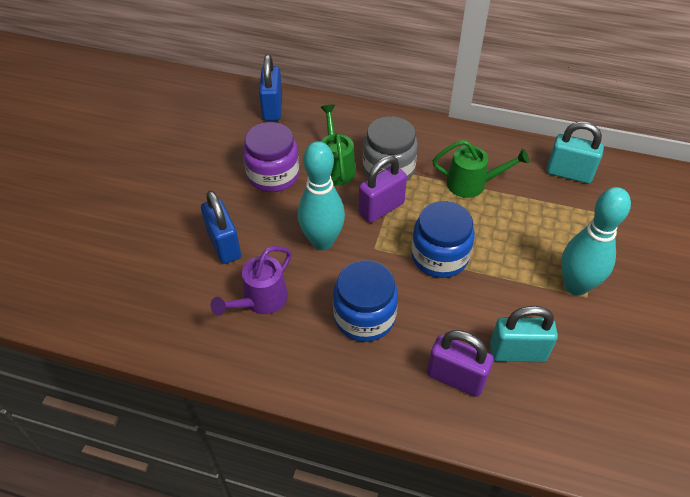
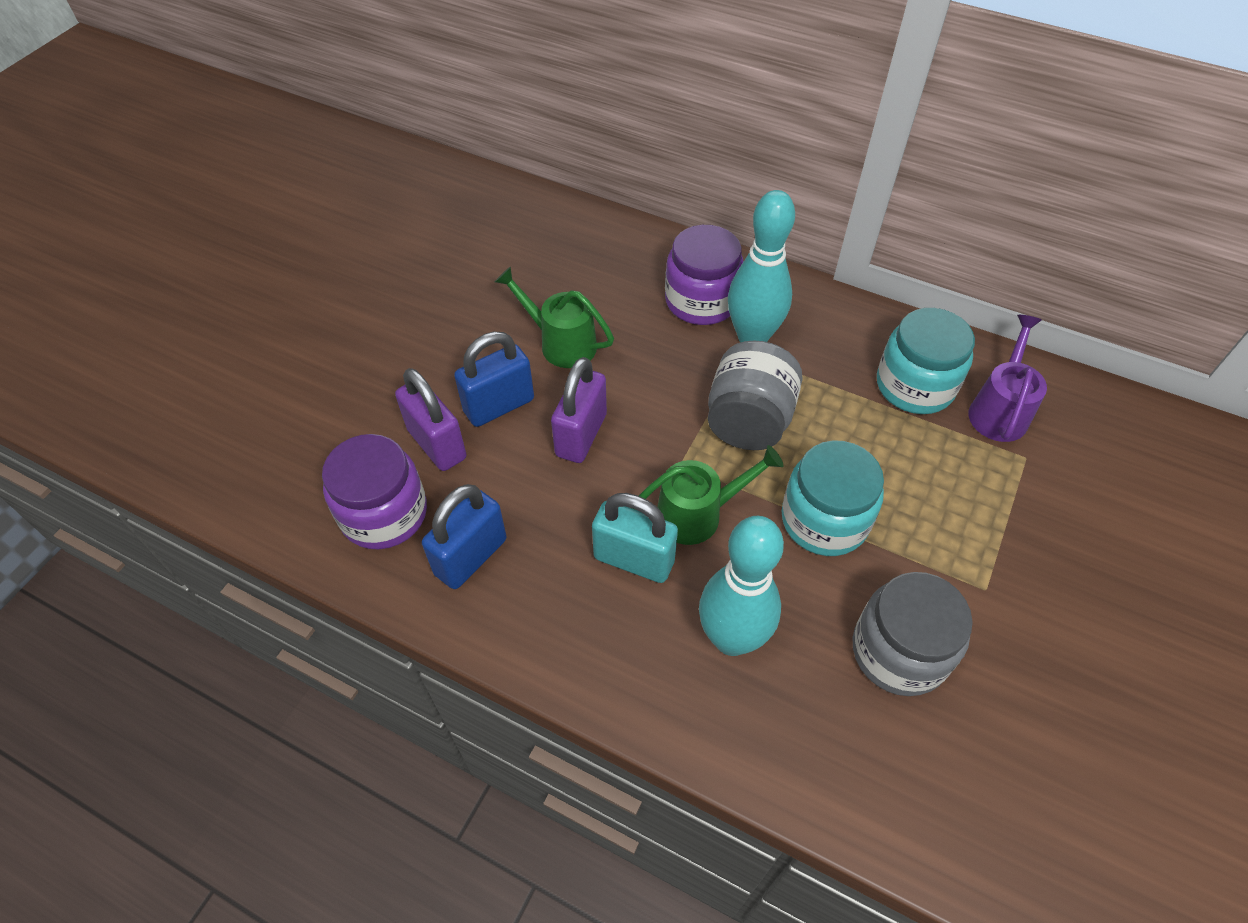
blue jar: 2 -> 0
grey jar: 1 -> 2
purple jar: 1 -> 2
turquoise jar: 0 -> 2
turquoise padlock: 2 -> 1

